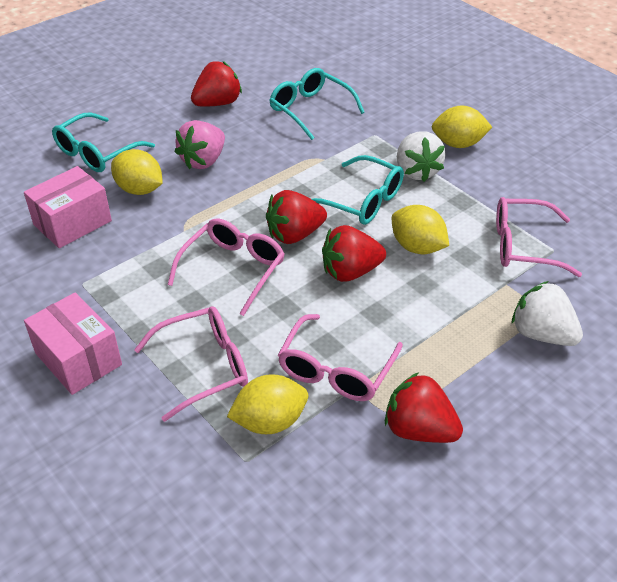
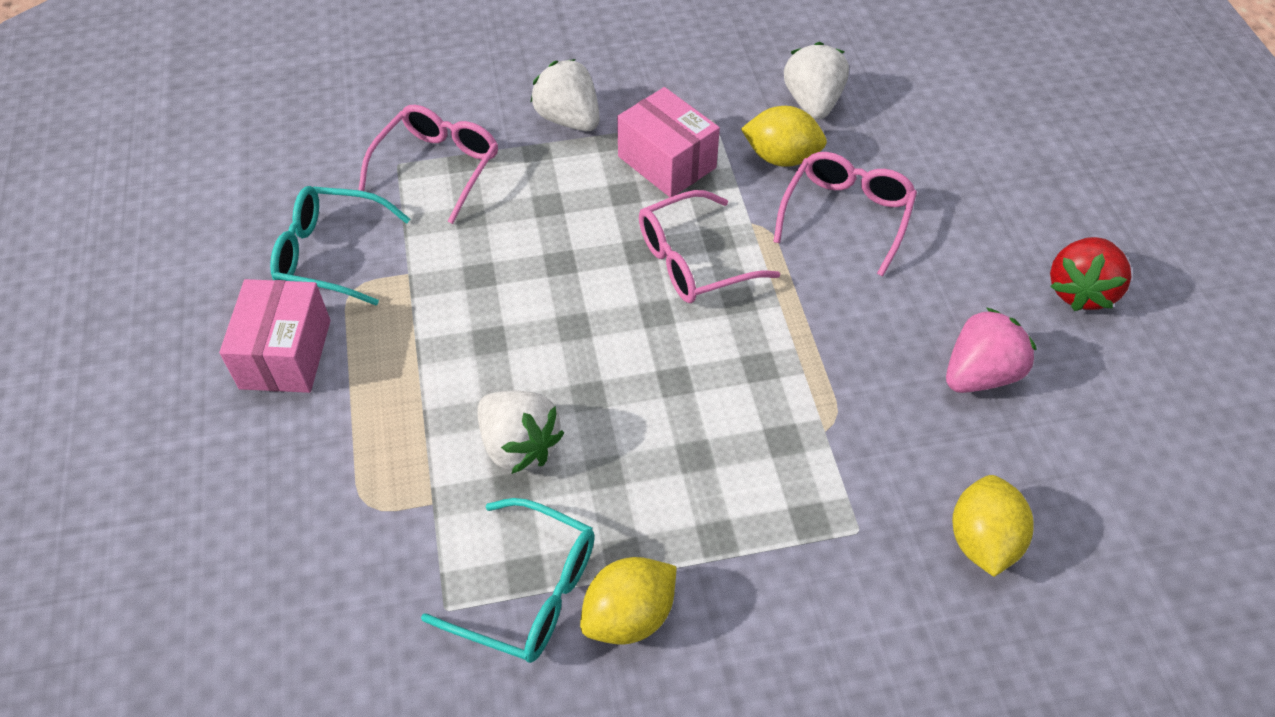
pink glasses: 4 -> 3
red strawberry: 4 -> 1
turquoise glasses: 3 -> 2
white strawberry: 2 -> 3
yellow lemon: 4 -> 3

